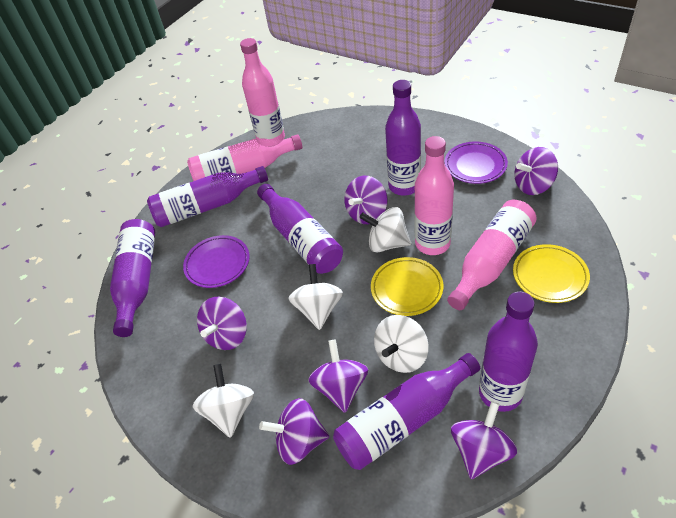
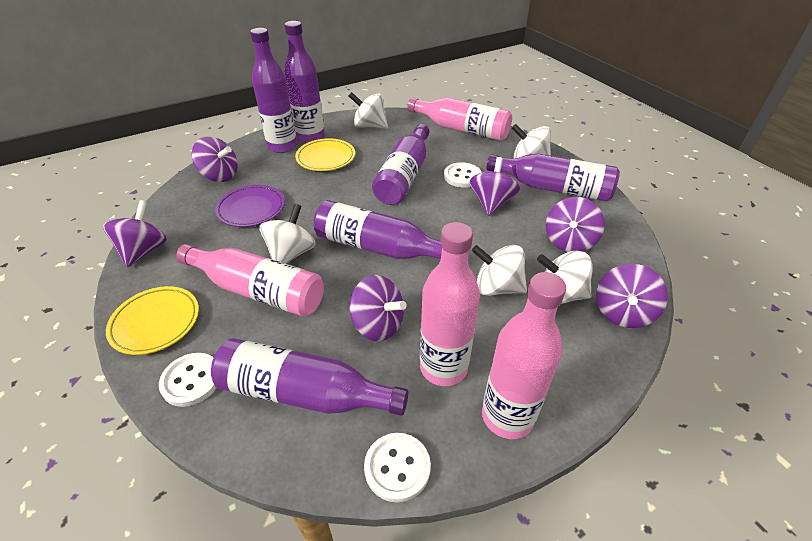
purple plate: 2 -> 1
white button: 0 -> 3
white spinning top: 4 -> 5

